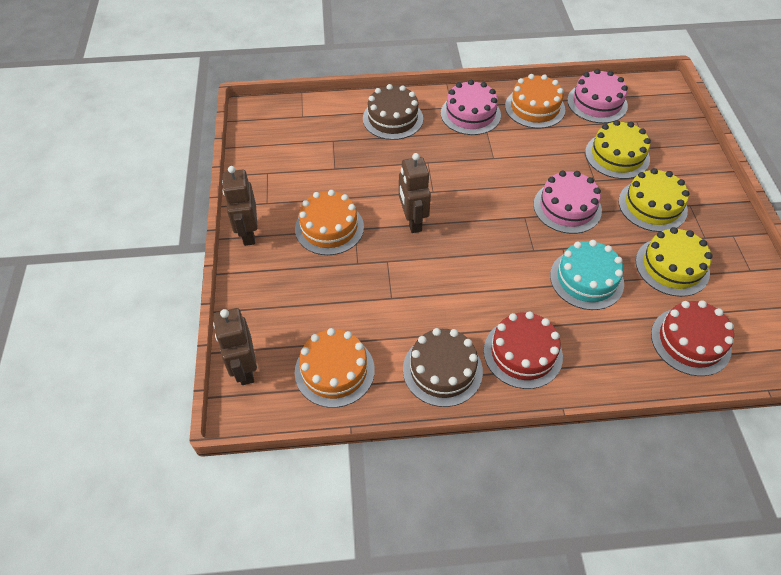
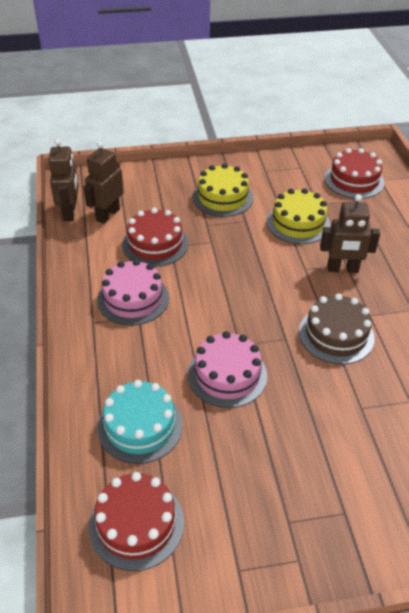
brown cake: 2 -> 1
orange cake: 3 -> 0
pink cake: 3 -> 2
red cake: 2 -> 3
yellow cake: 3 -> 2

